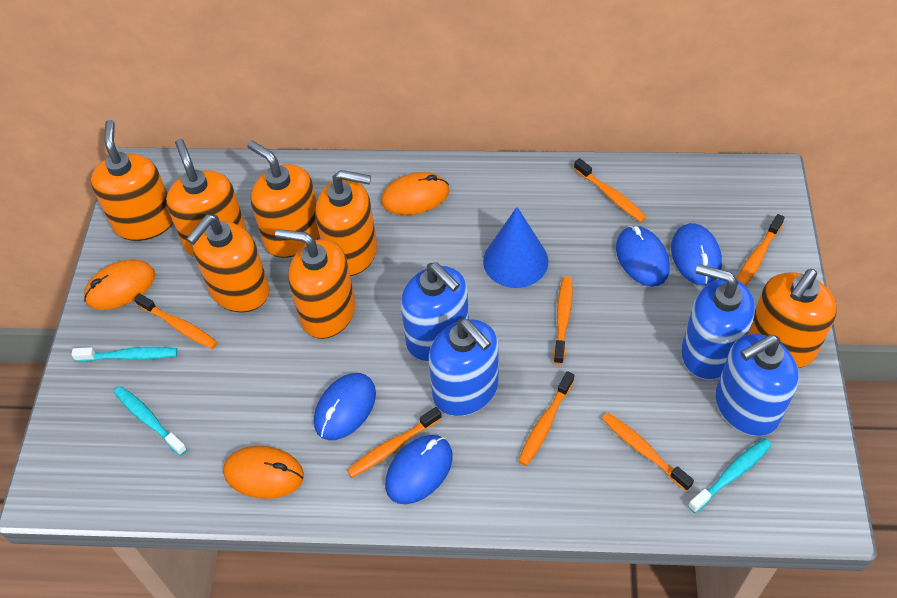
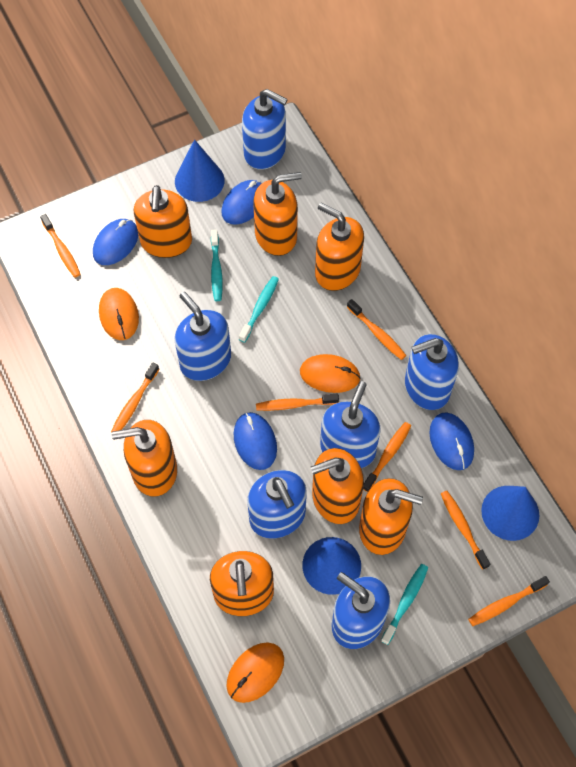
blue cone: 1 -> 3
blue soap dispenser: 4 -> 6

